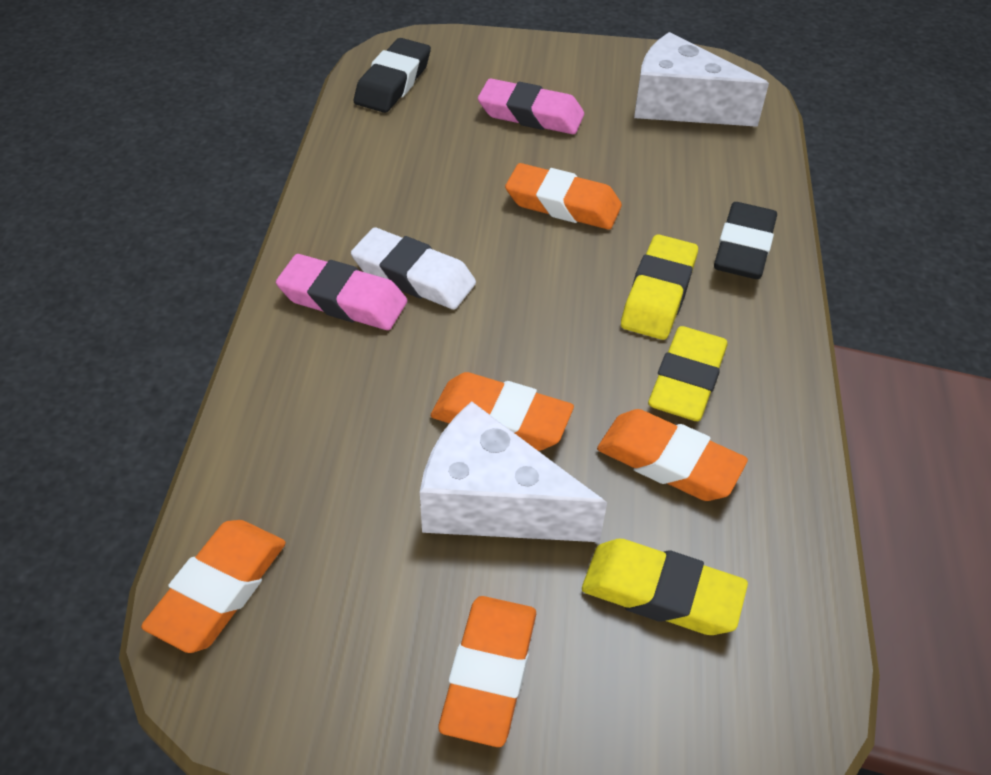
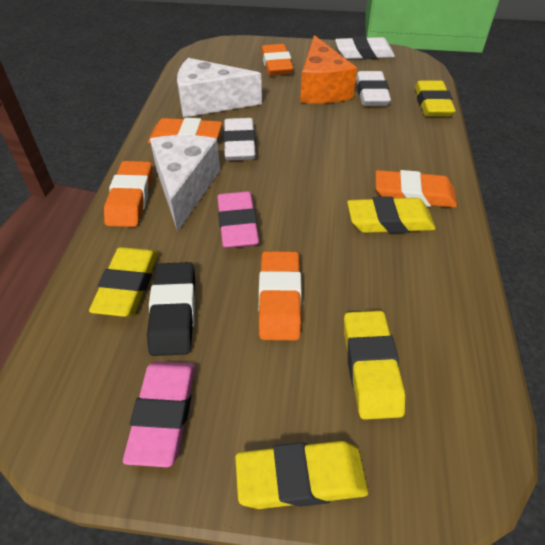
black eraser: 2 -> 1
orange cheese: 0 -> 1
white eraser: 1 -> 3
yellow eraser: 3 -> 5

